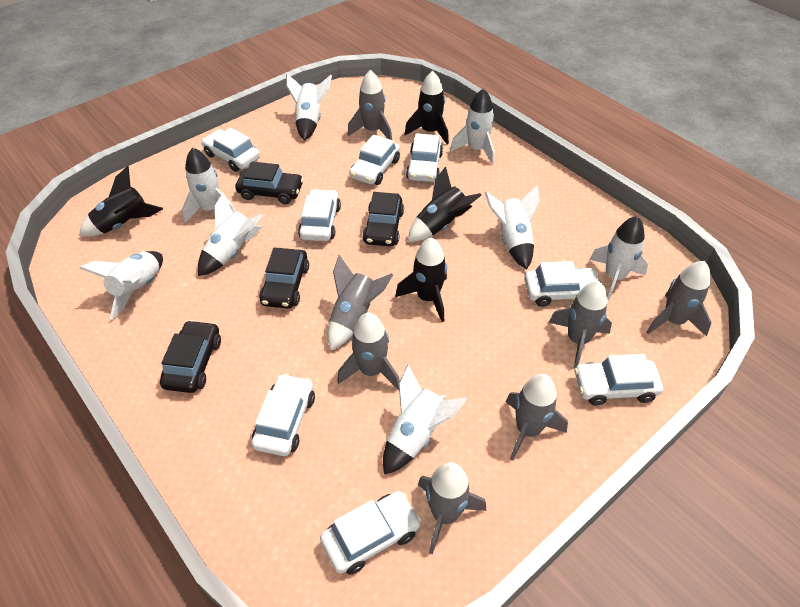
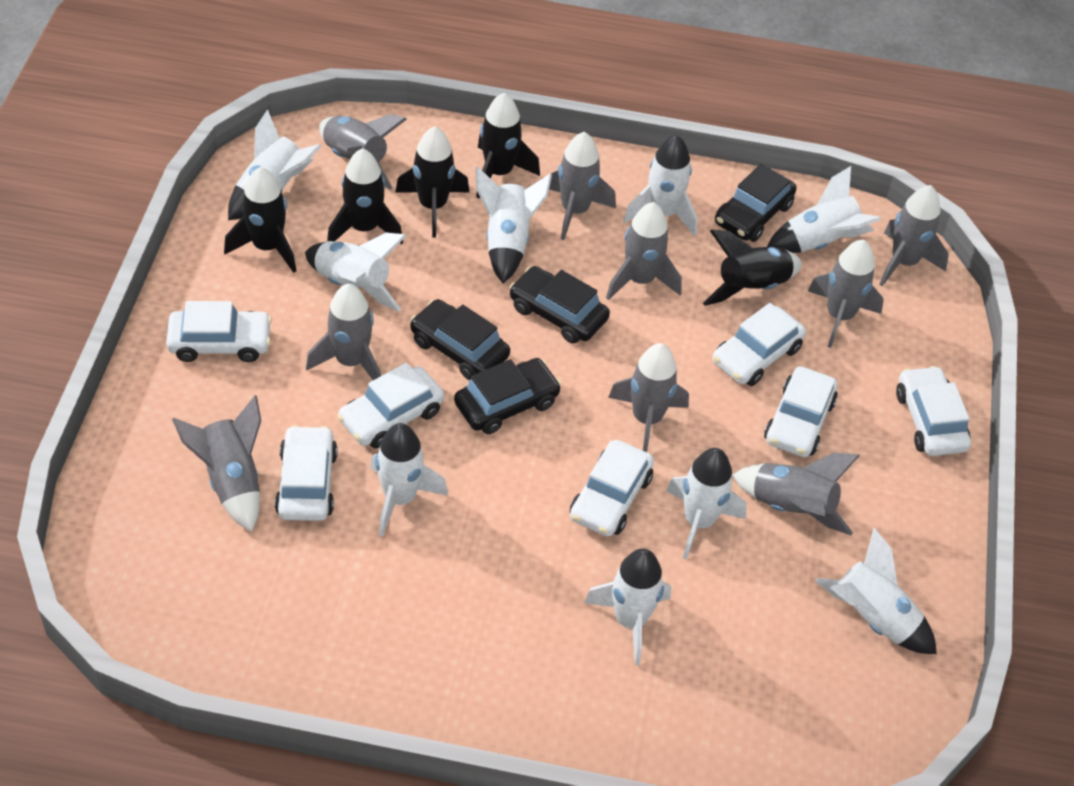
black rocket: 4 -> 5
grey rocket: 7 -> 9
white car: 8 -> 7
white rocket: 8 -> 9

